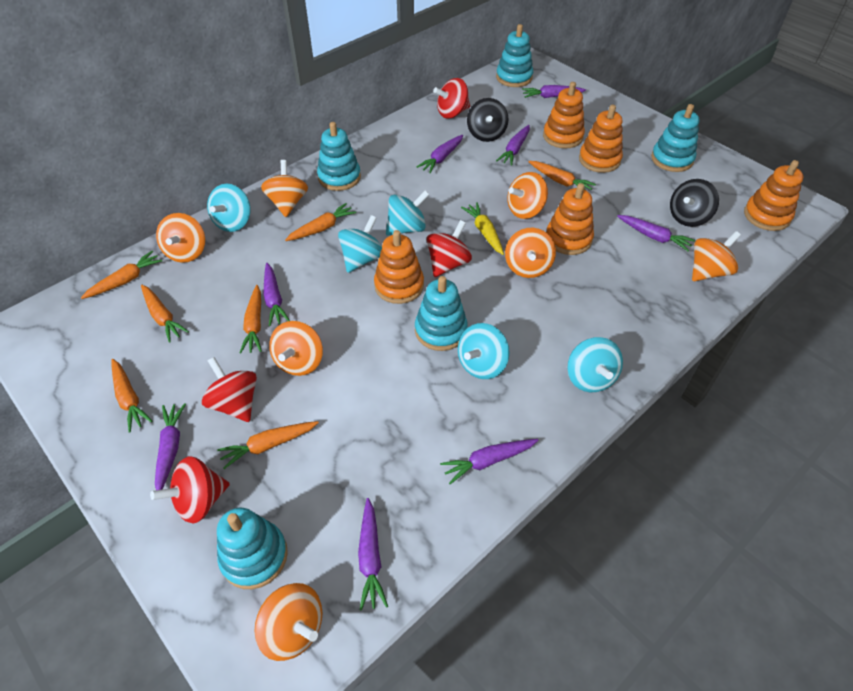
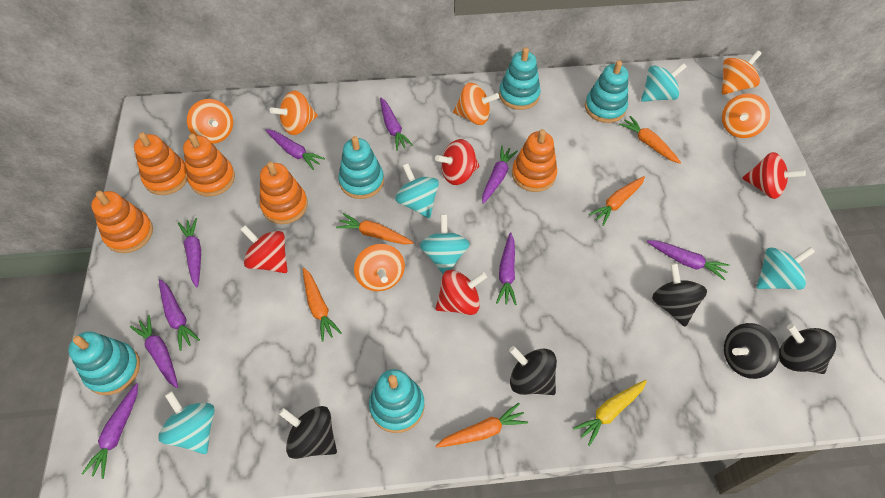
black spinning top: 2 -> 5
orange carrot: 7 -> 5
orange spinning top: 7 -> 6
purple carrot: 8 -> 9

